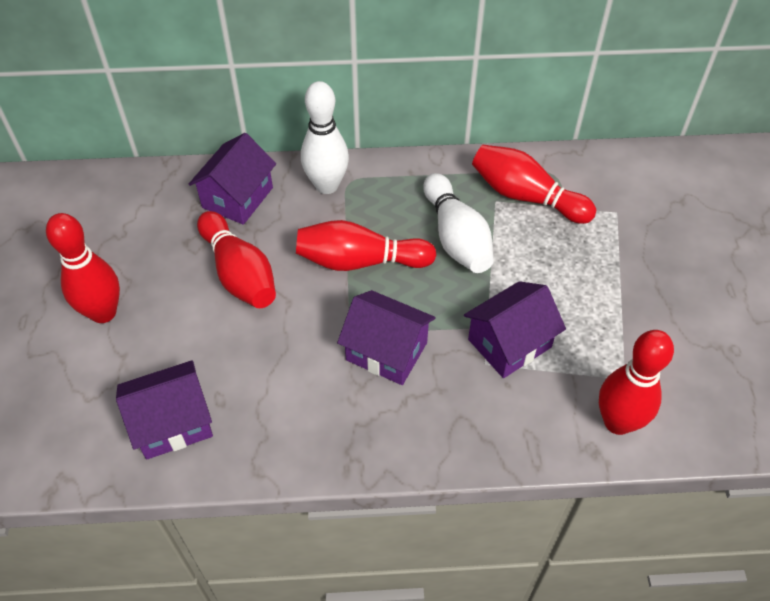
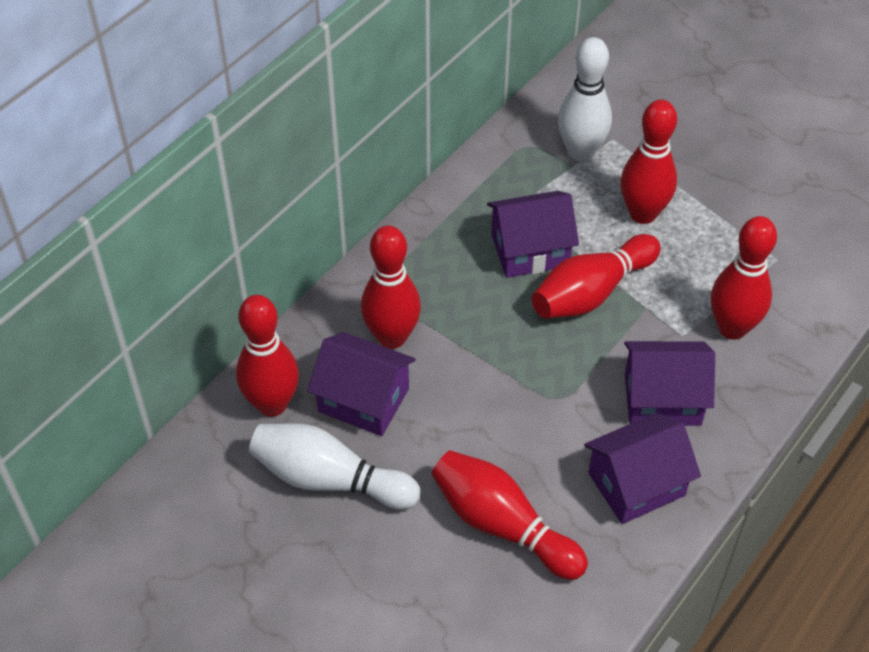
red bowling pin: 5 -> 6

